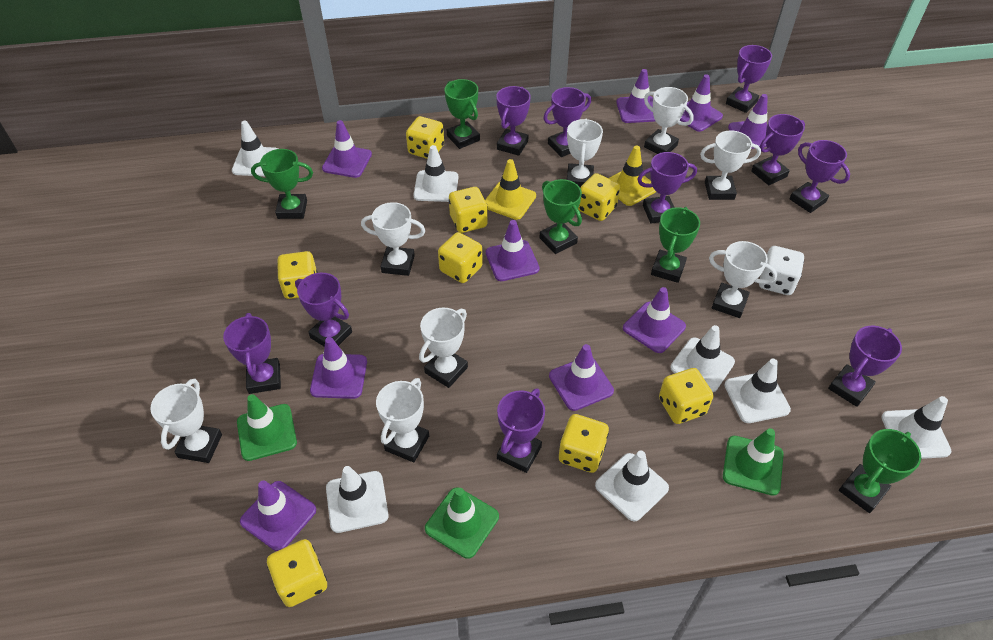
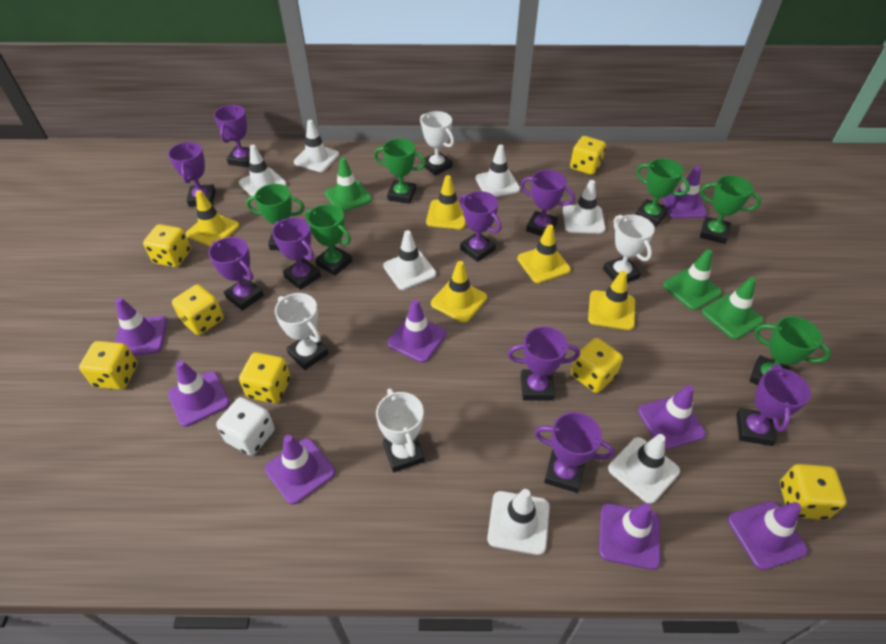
green trophy: 5 -> 6
purple traffic cone: 9 -> 8
purple trophy: 10 -> 9
white trophy: 8 -> 4
yellow dice: 8 -> 7
yellow traffic cone: 2 -> 5

